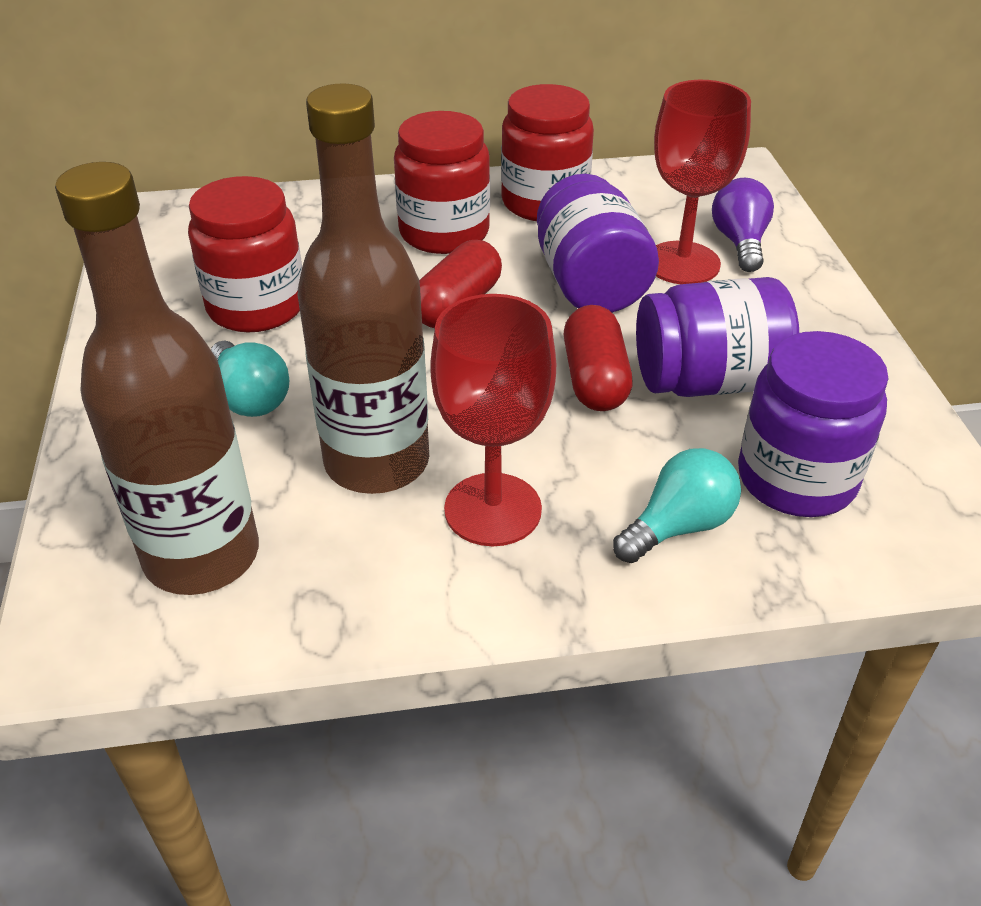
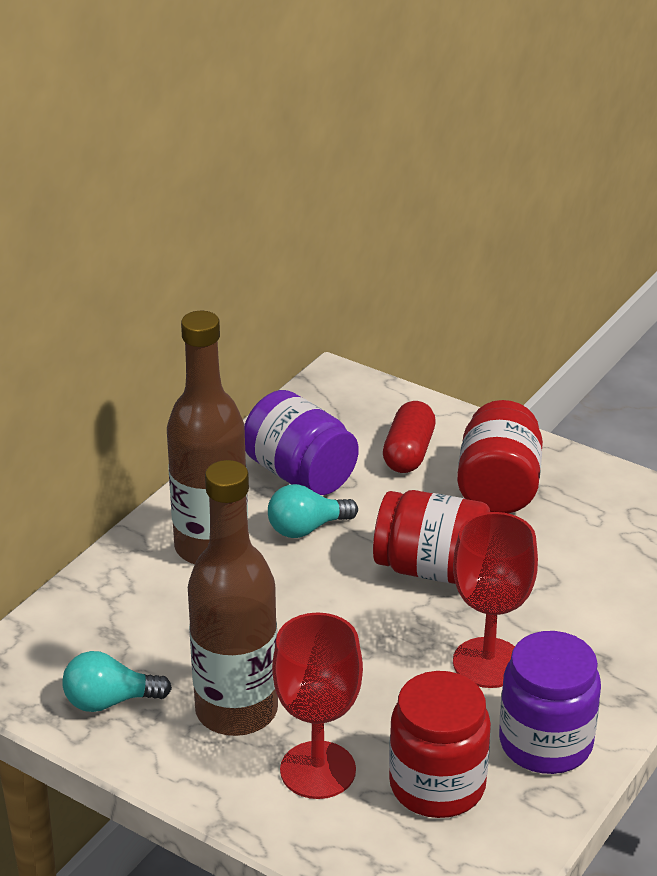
purple jar: 3 -> 2
purple light bulb: 1 -> 0
red capsule: 2 -> 1

